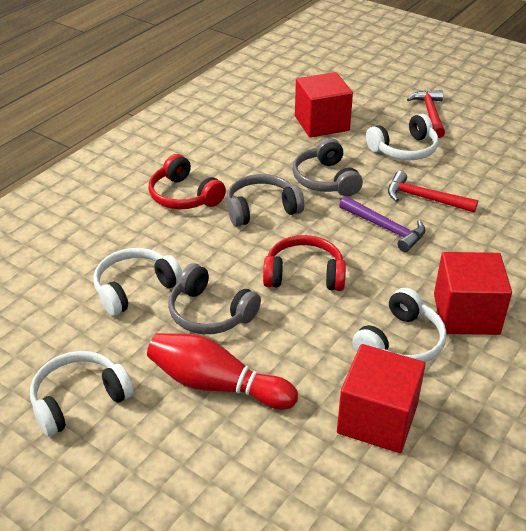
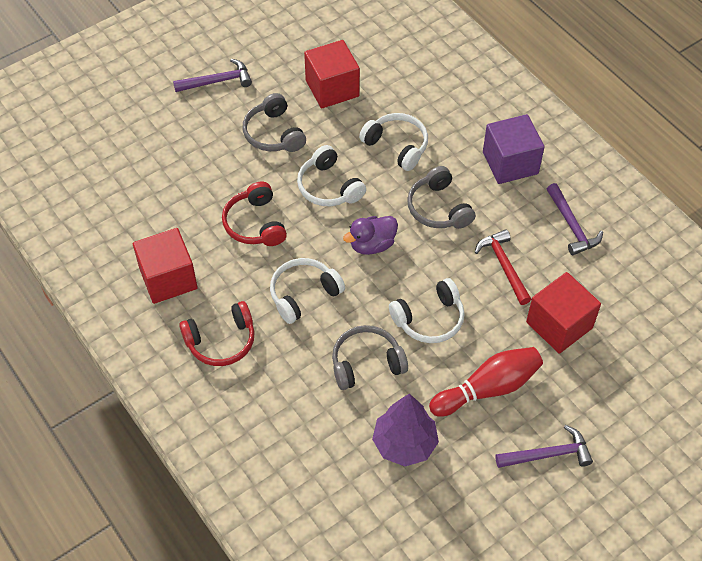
purple cube: 0 -> 1
purple duck: 0 -> 1
purple hammer: 1 -> 3
purple tree: 0 -> 1
red hammer: 2 -> 1

